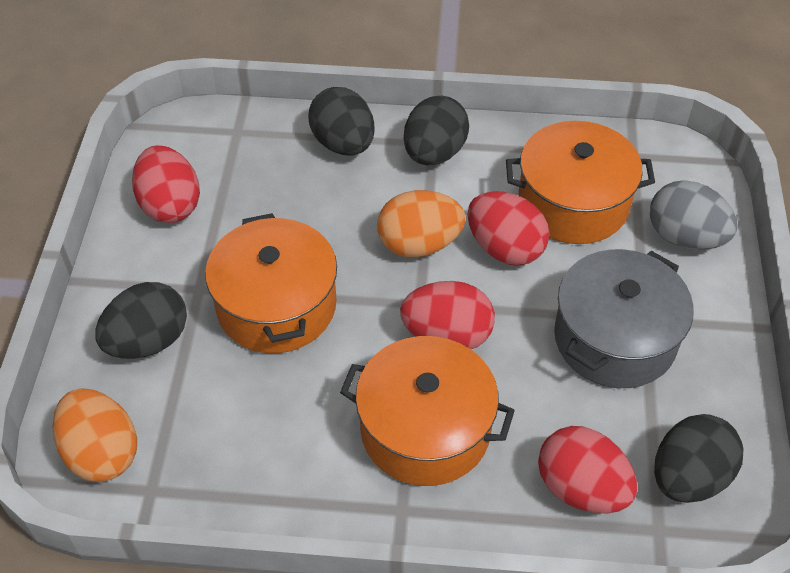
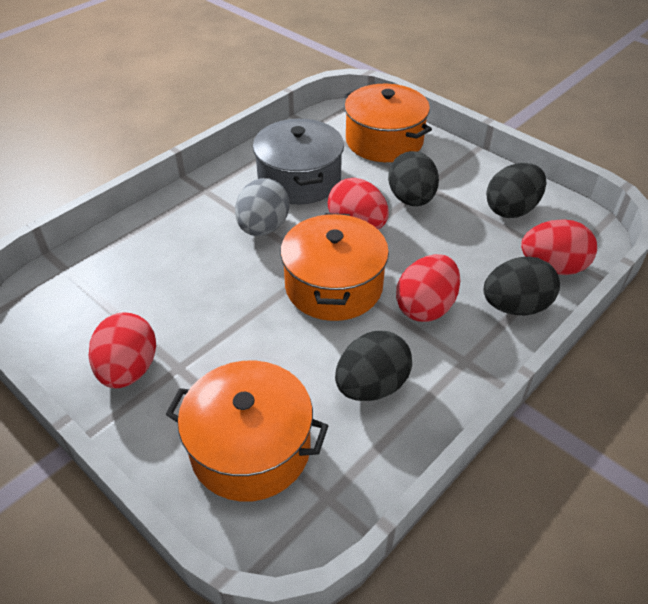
orange egg: 2 -> 0

